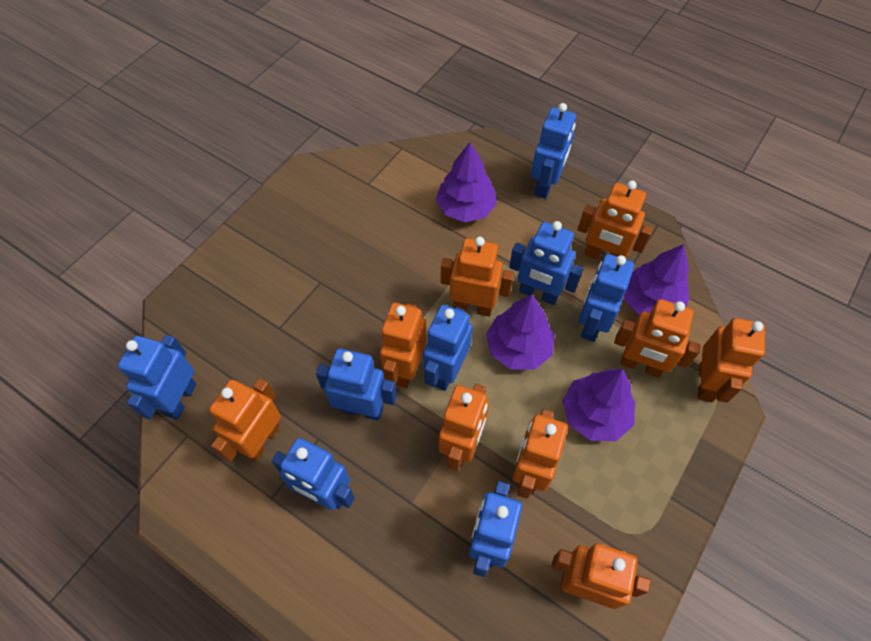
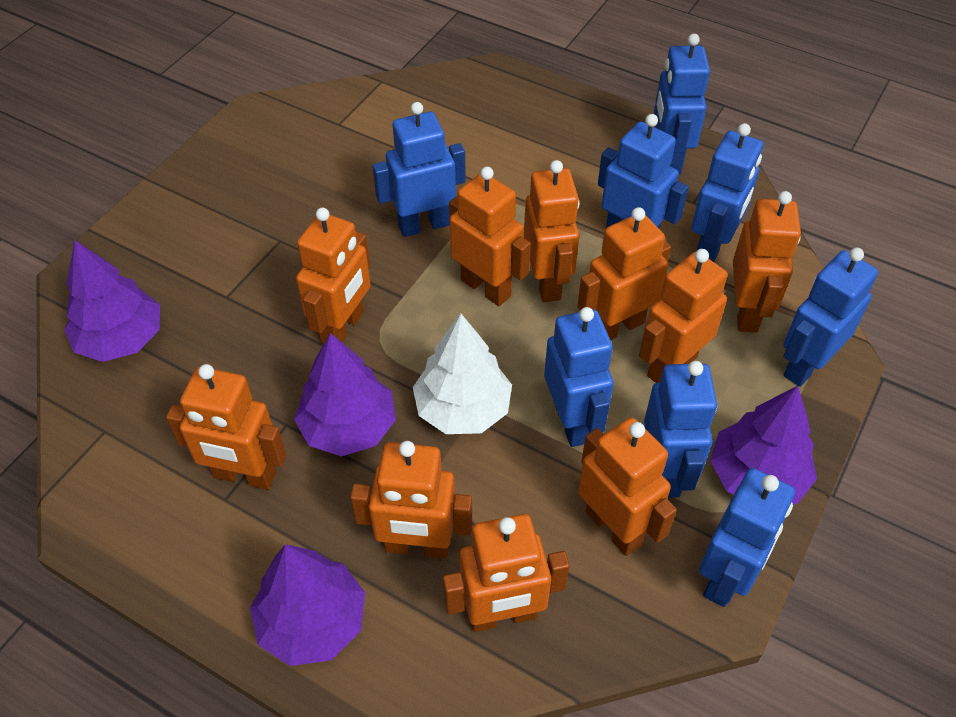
orange robot: 9 -> 10
white tree: 0 -> 1

